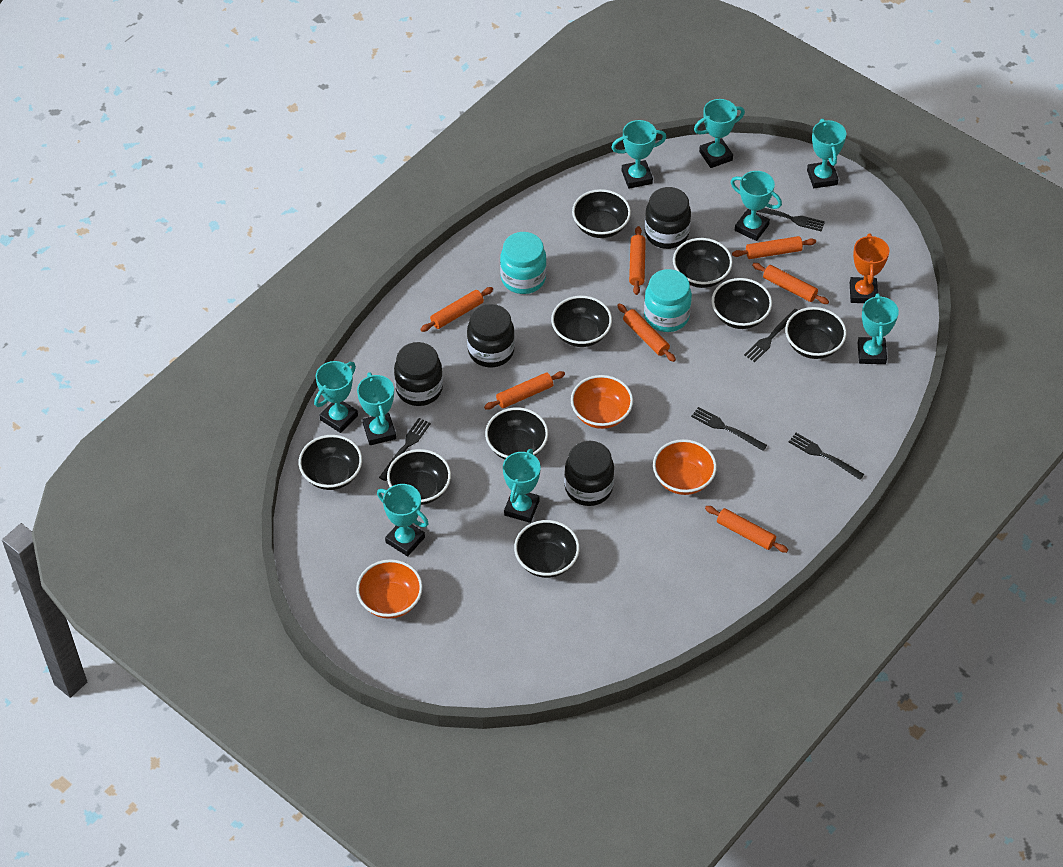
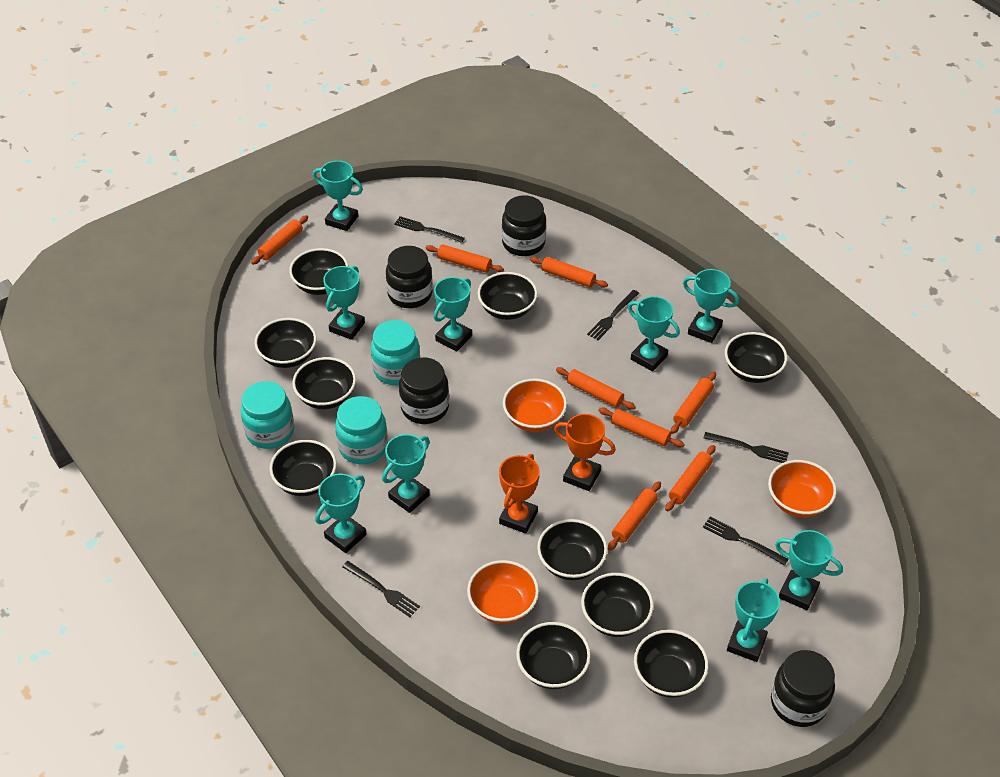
black bowl: 9 -> 10
orange rolling pin: 7 -> 8
orange trophy: 1 -> 2
turquoise jar: 2 -> 3

